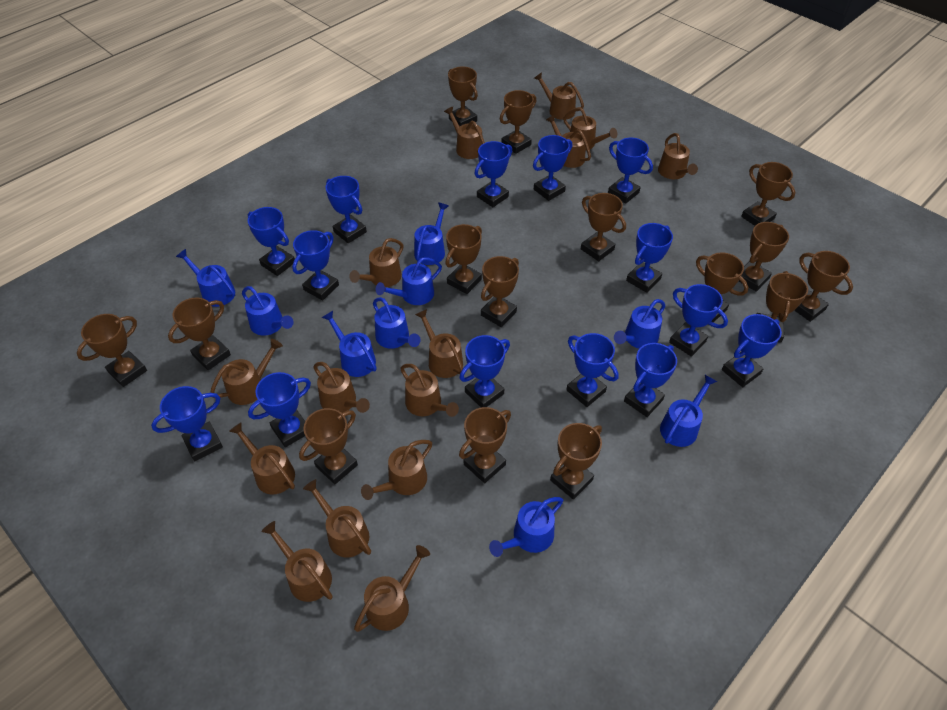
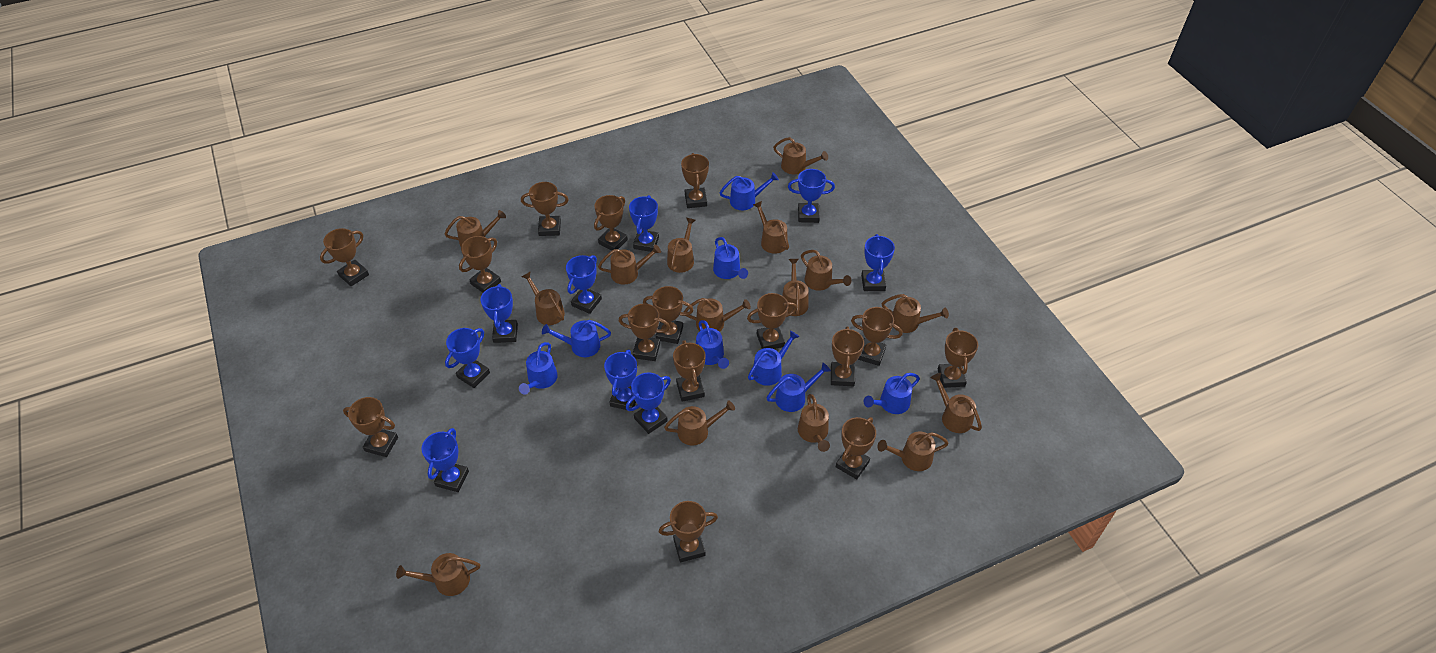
blue trophy: 14 -> 9
blue watering can: 9 -> 8

